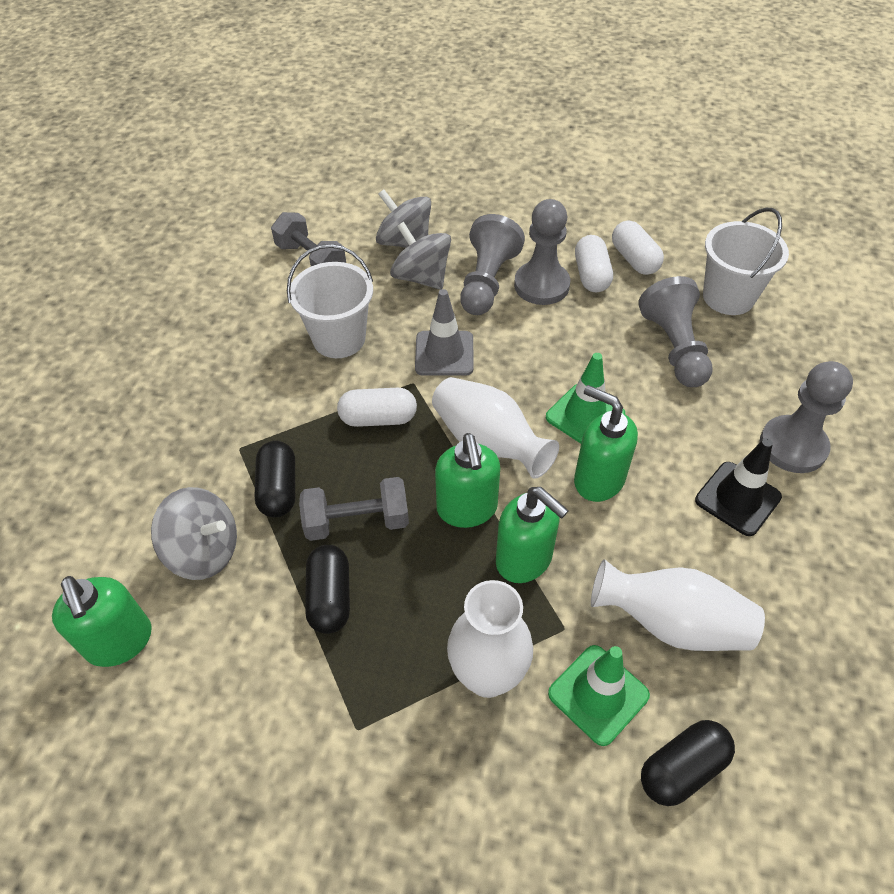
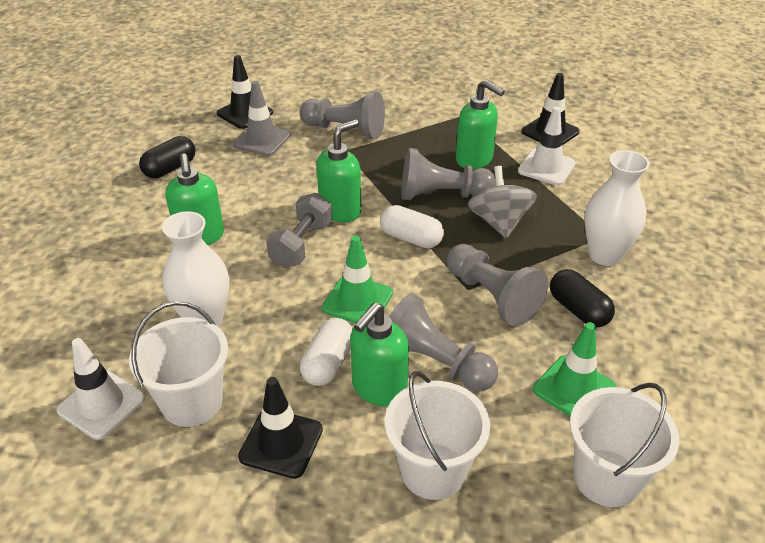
black capsule: 3 -> 2
black traffic cone: 1 -> 3
grey dumbbell: 2 -> 1
grey spinning top: 3 -> 1
white bucket: 2 -> 3
white capsule: 3 -> 2
white traffic cone: 0 -> 2
white vase: 3 -> 2

